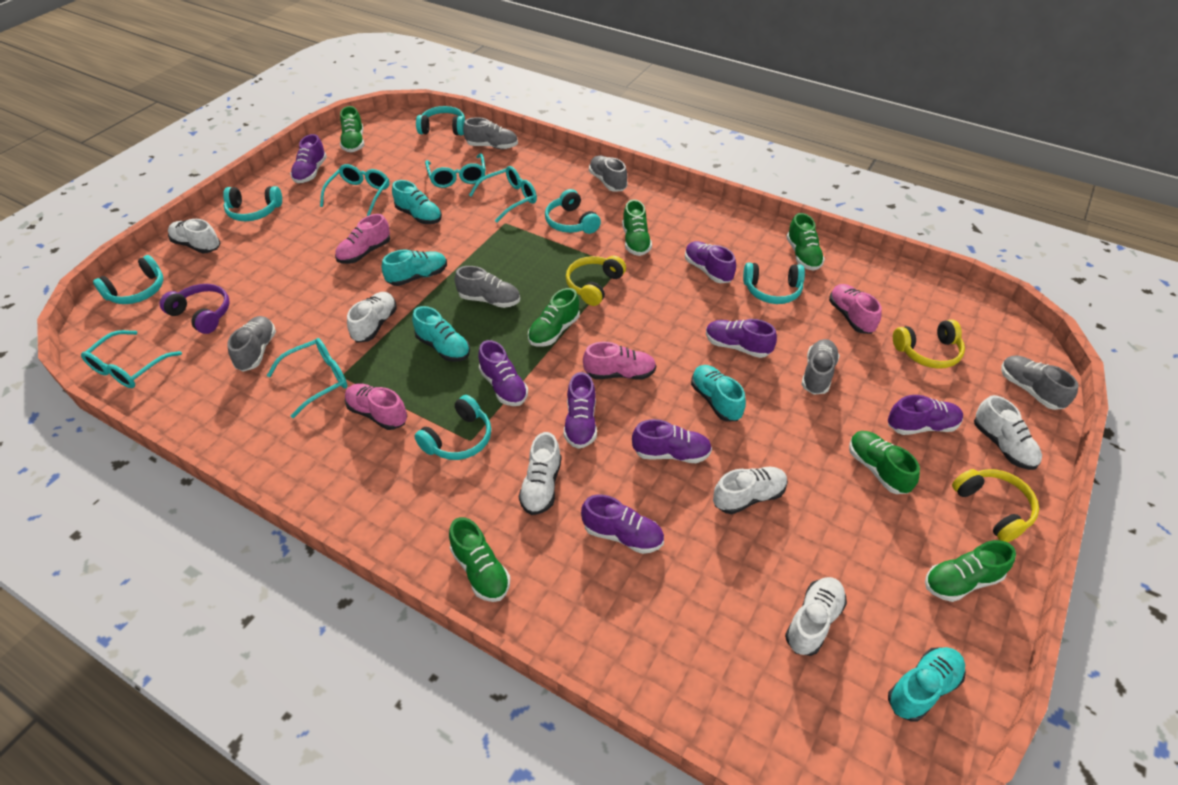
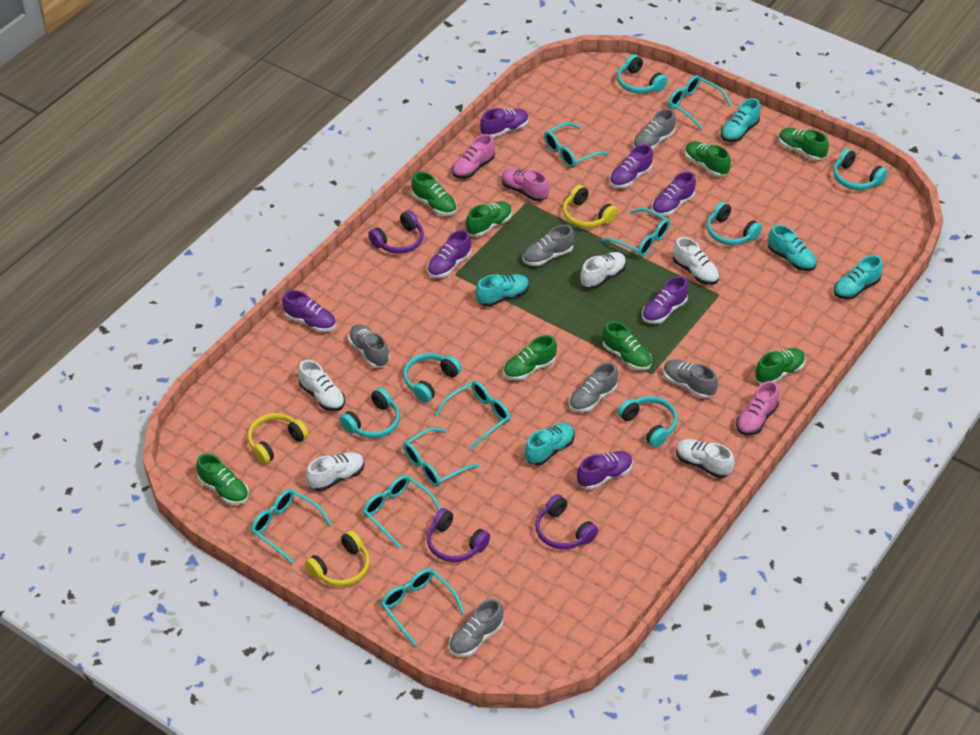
green shoe: 7 -> 8
pink shoe: 4 -> 3
purple headphones: 1 -> 3
purple shoe: 8 -> 7
turquoise glasses: 5 -> 8
white shoe: 6 -> 5

